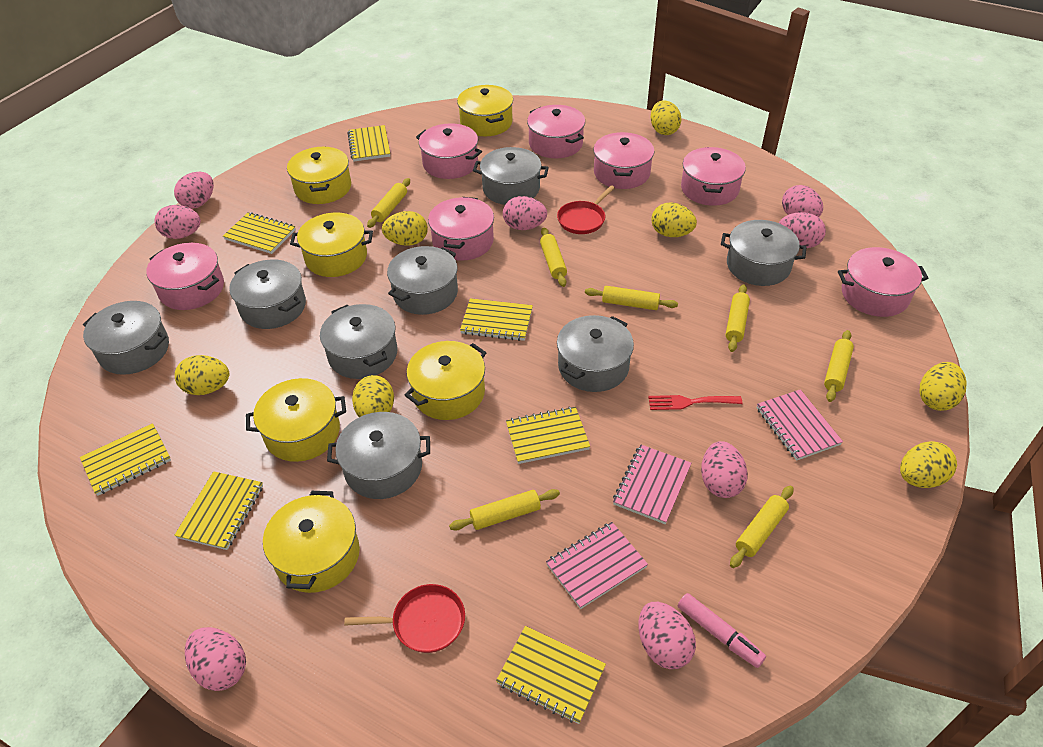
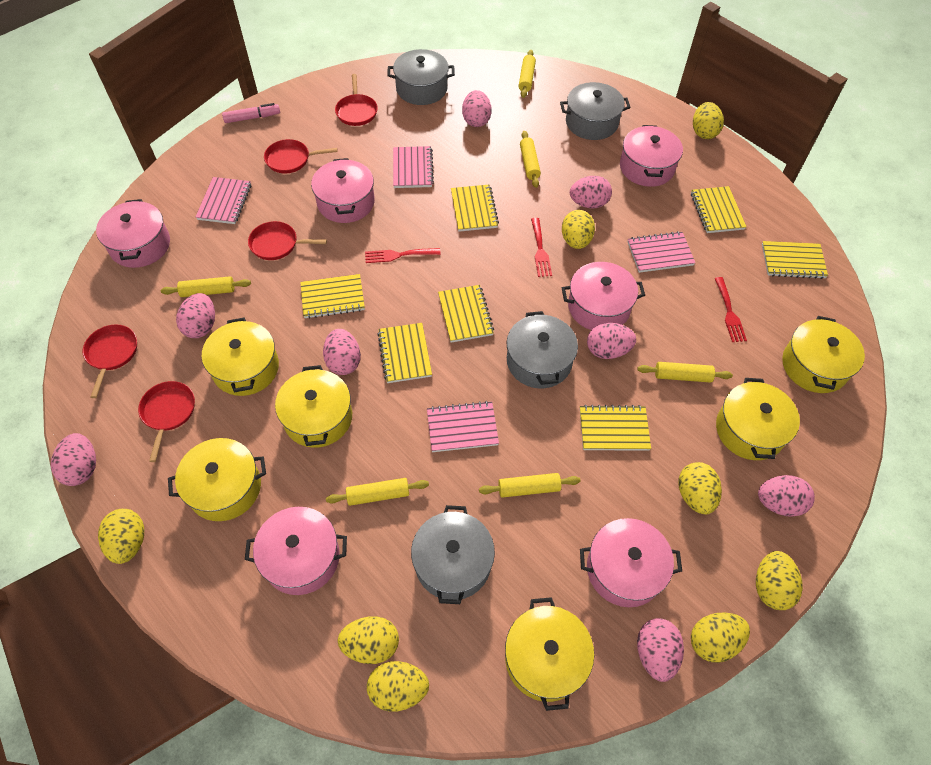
grey pot: 8 -> 4
pink notebook: 3 -> 4
pink pot: 7 -> 6
red fork: 1 -> 3
red pan: 2 -> 5
yellow egg: 7 -> 8
yellow rolling pin: 7 -> 6

